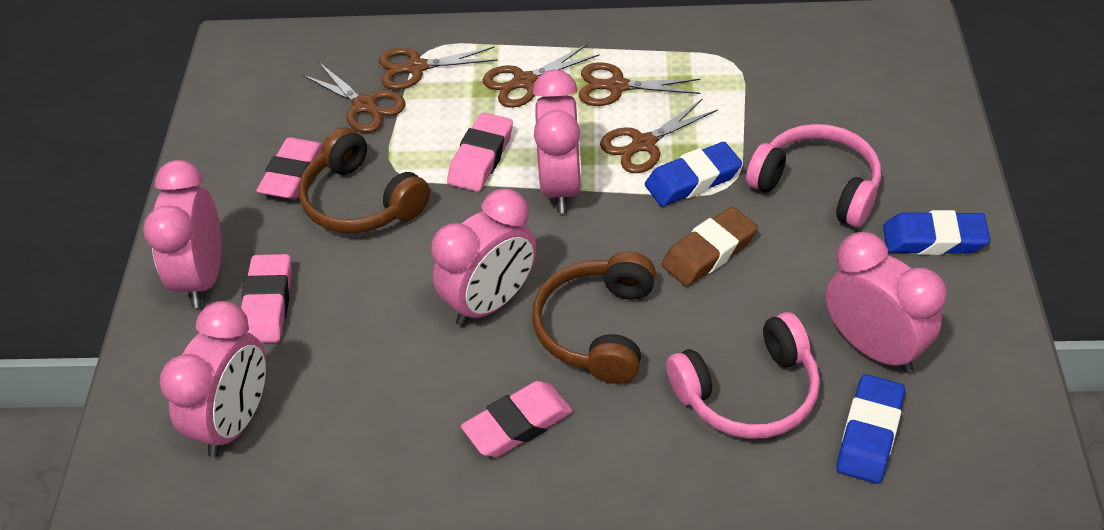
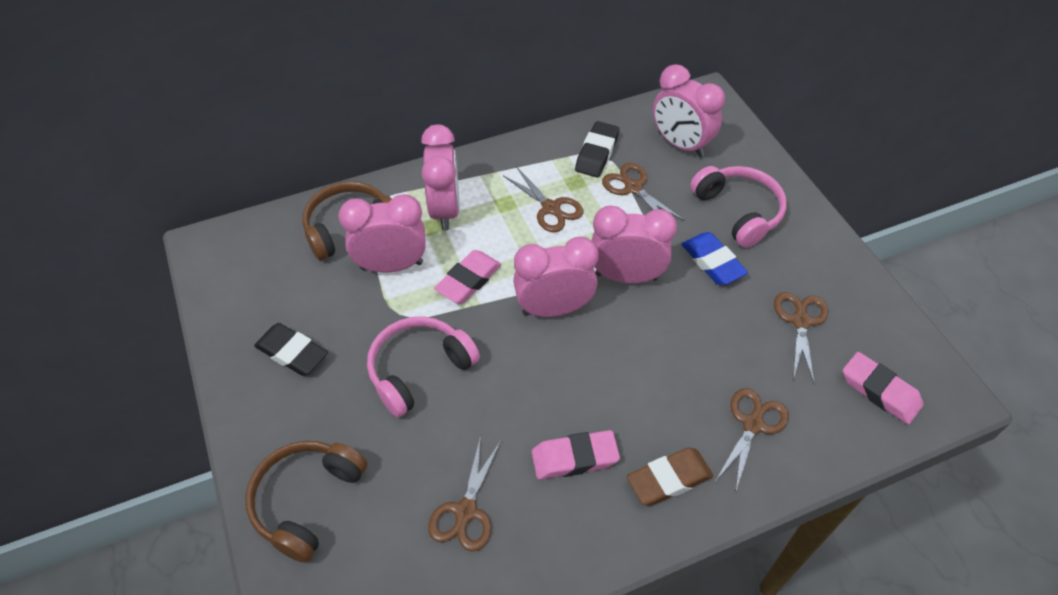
black eraser: 0 -> 2
blue eraser: 3 -> 1
pink eraser: 4 -> 3

